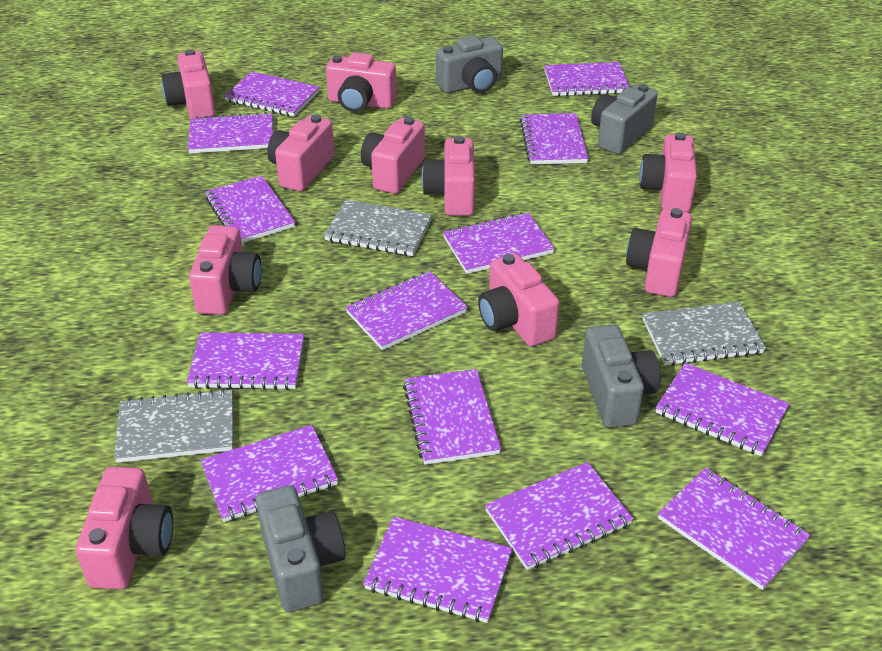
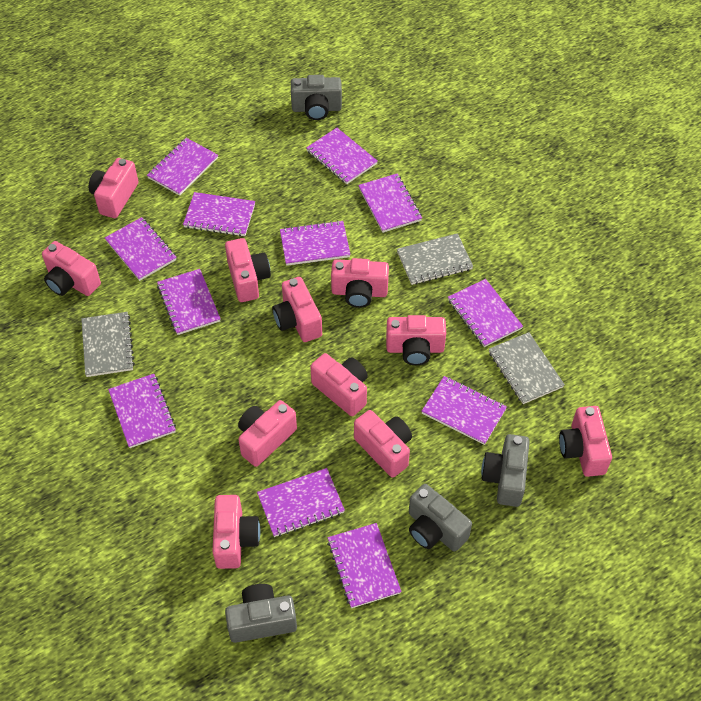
pink camera: 10 -> 11
purple notebook: 14 -> 12

